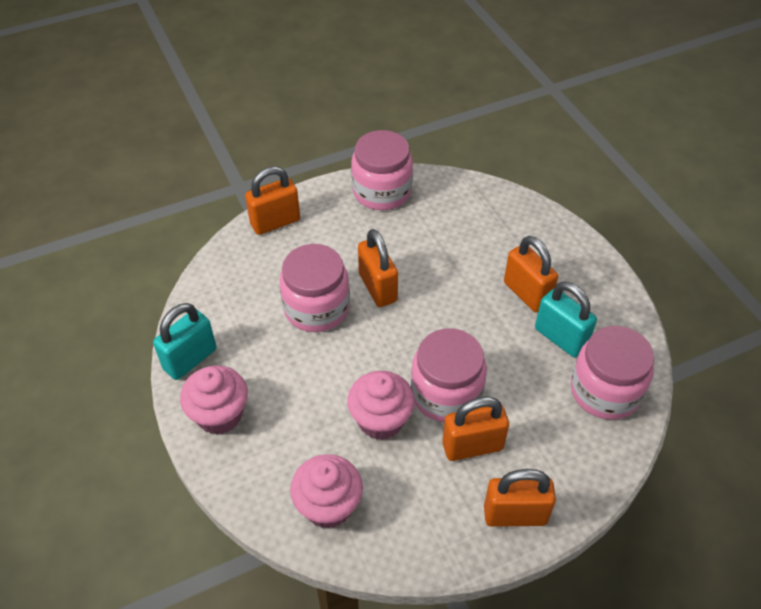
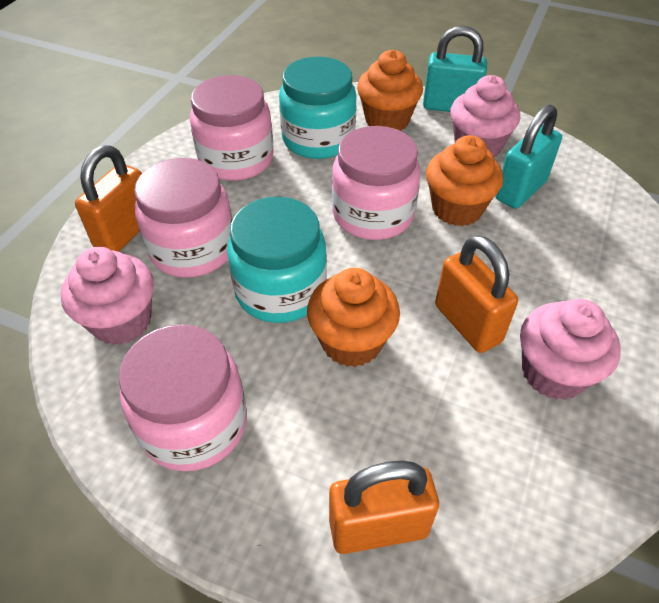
orange cupcake: 0 -> 3
orange padlock: 5 -> 3
turquoise jar: 0 -> 2

